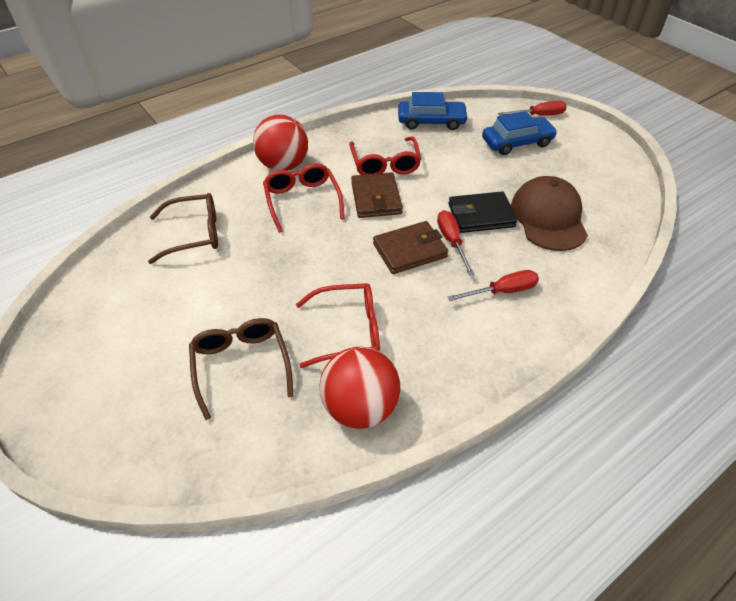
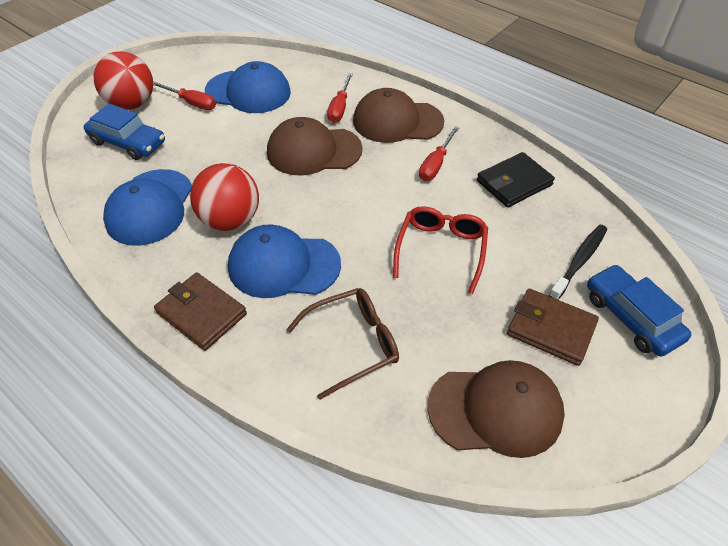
black toothbrush: 0 -> 1
blue cap: 0 -> 3
brown cap: 1 -> 3
brown glasses: 2 -> 1
red glasses: 3 -> 1

